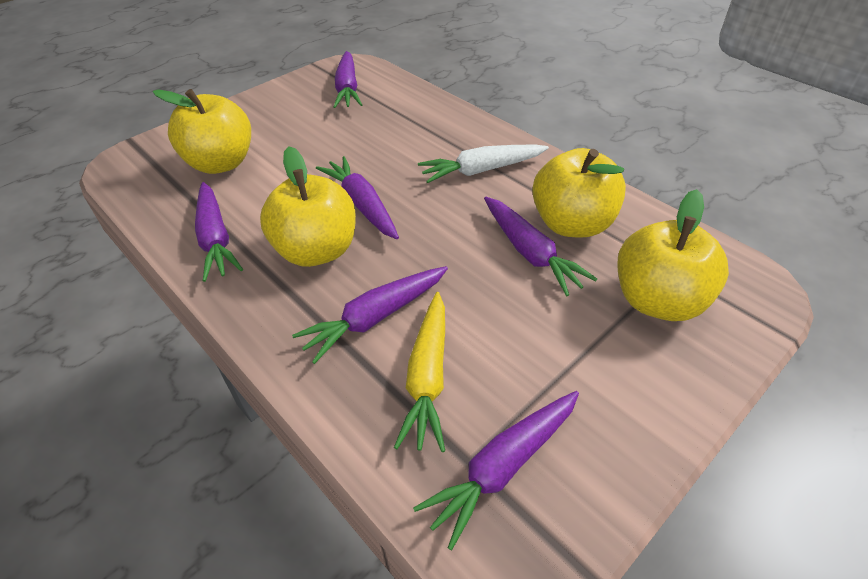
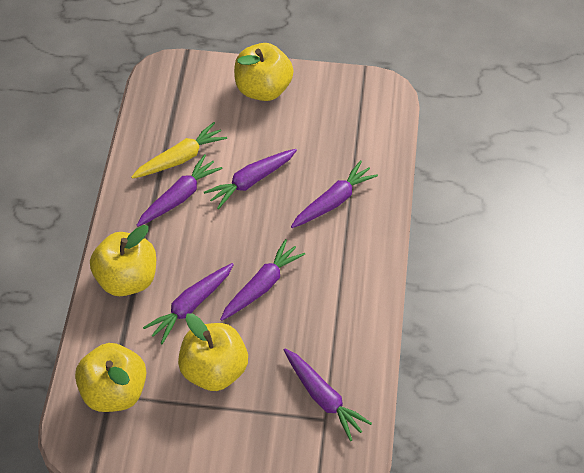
white carrot: 1 -> 0

